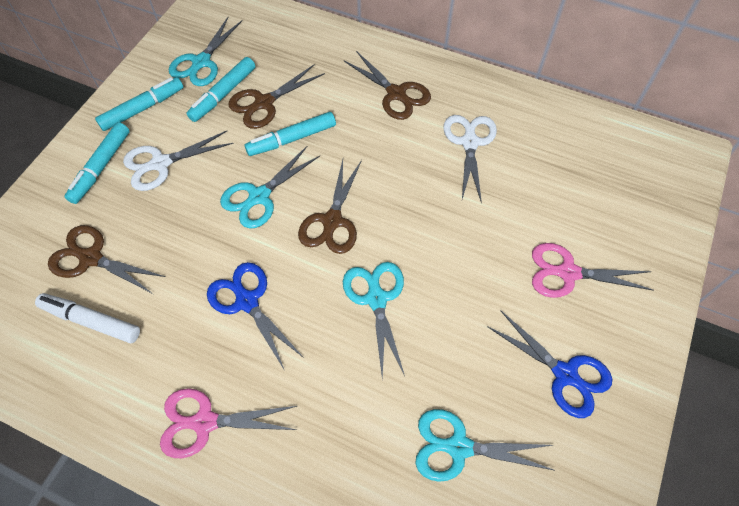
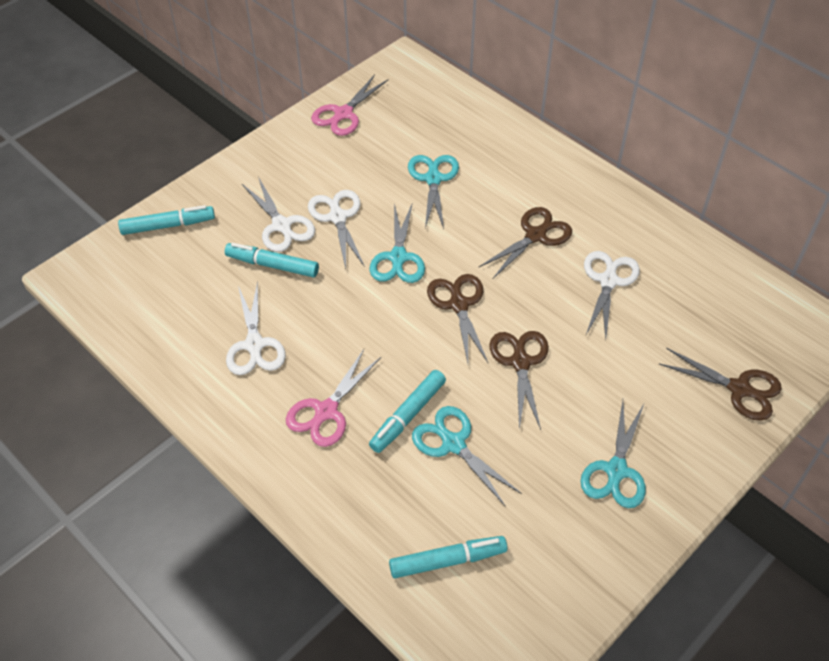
blue scissors: 2 -> 0
white marker: 1 -> 0
white scissors: 2 -> 4

